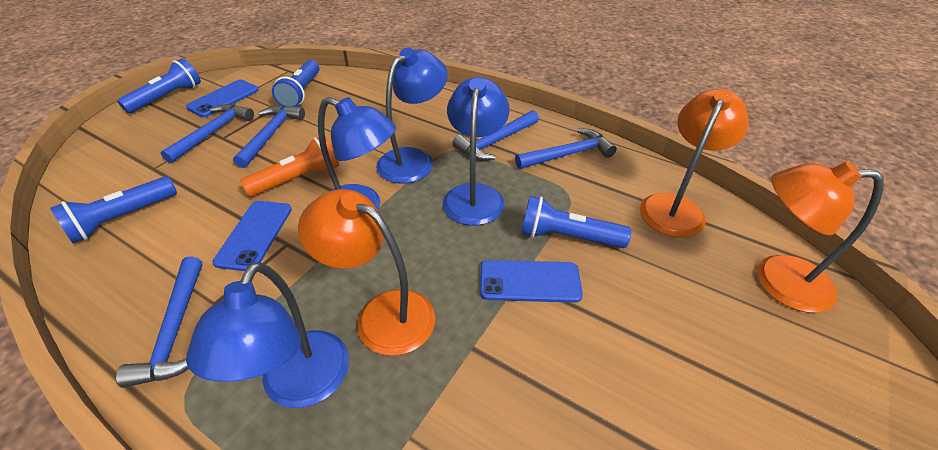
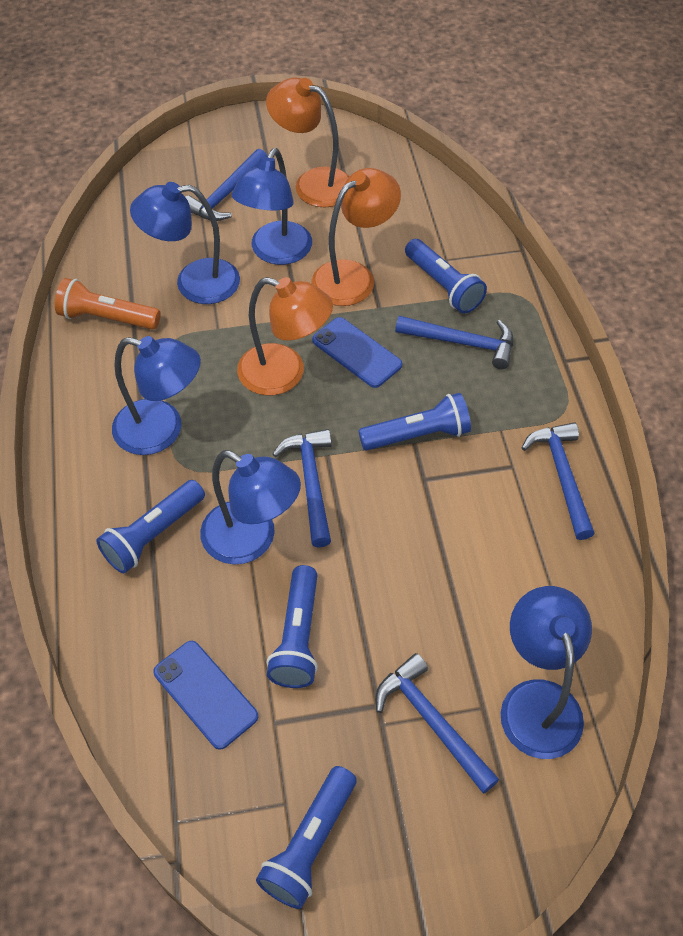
blue flashlight: 4 -> 5
blue lamp: 4 -> 5
blue phone: 3 -> 2

